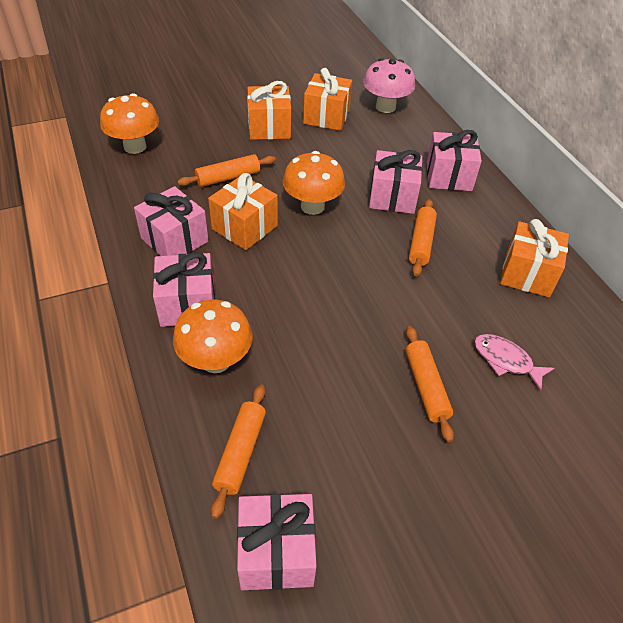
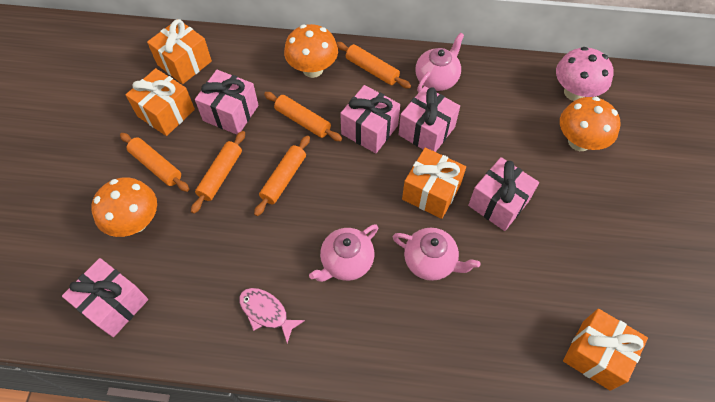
orange rolling pin: 4 -> 5
pink teapot: 0 -> 3

